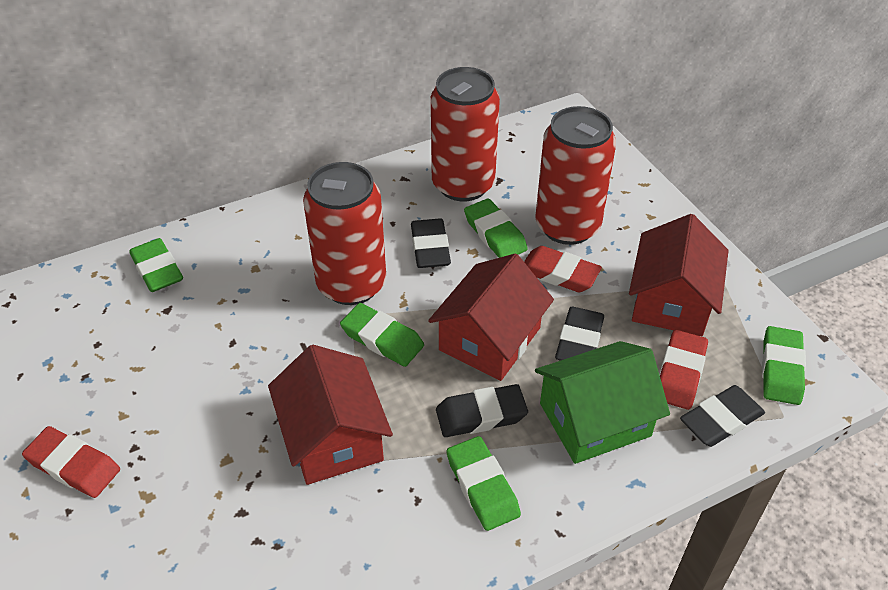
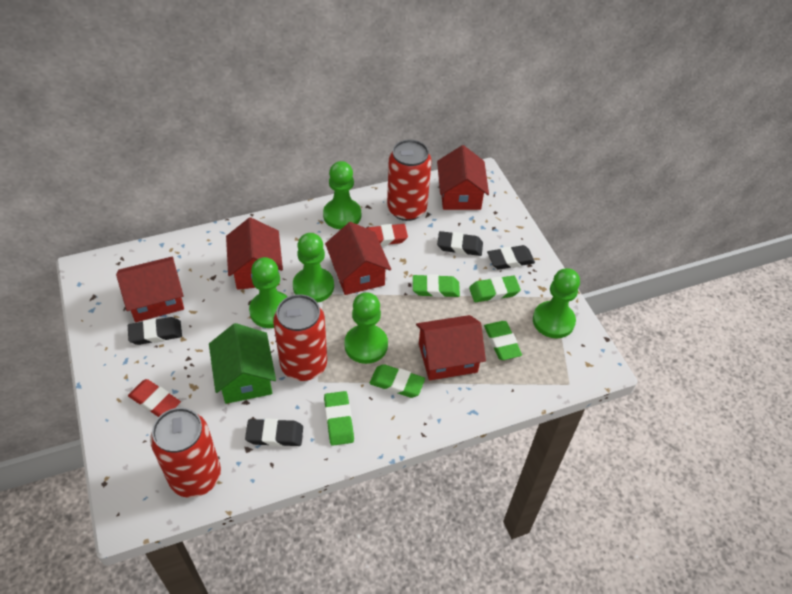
green pawn: 0 -> 5
red eraser: 3 -> 2
red house: 3 -> 5

